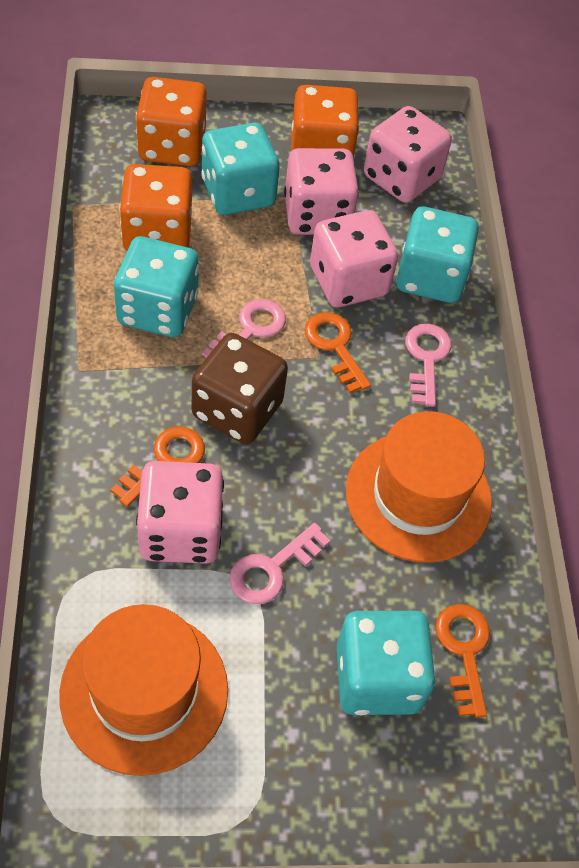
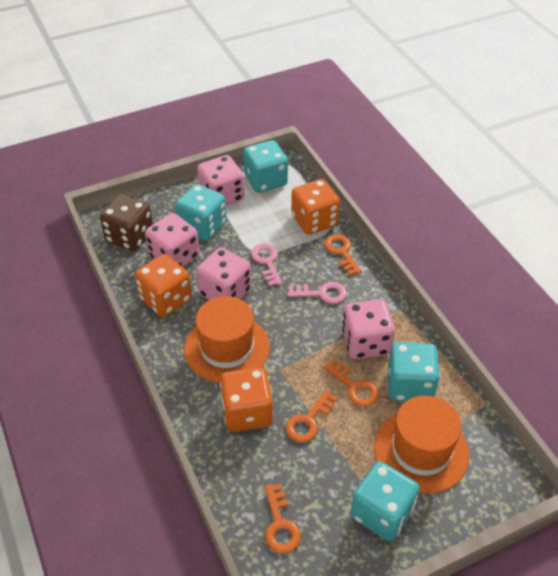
orange key: 3 -> 4
pink key: 3 -> 2

